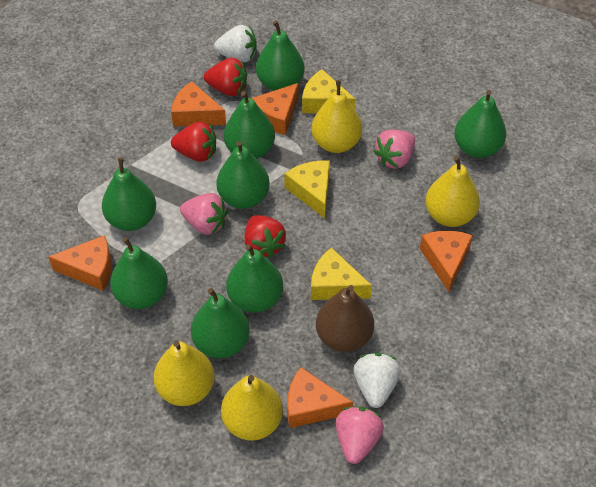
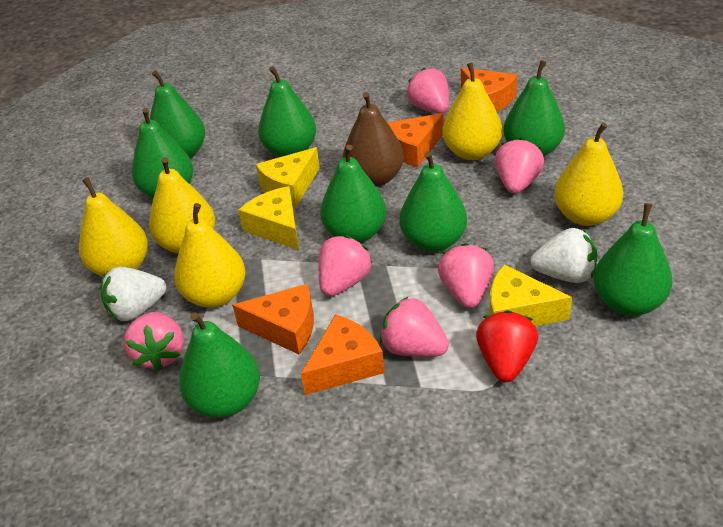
orange cheese: 5 -> 4
pink strawberry: 3 -> 6
red strawberry: 3 -> 1
yellow pear: 4 -> 5

